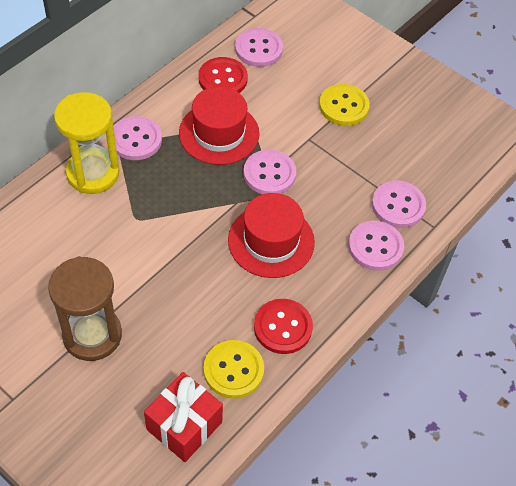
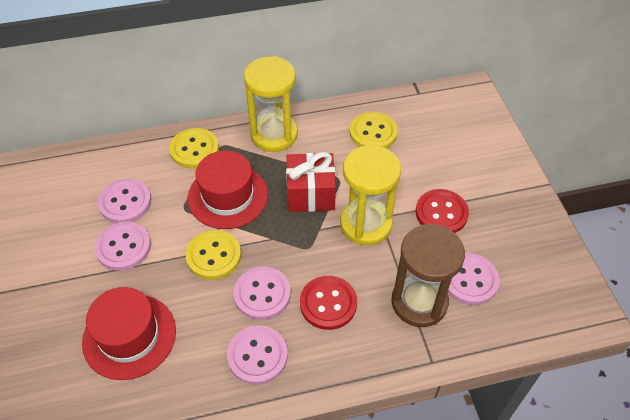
yellow button: 2 -> 3
yellow hourglass: 1 -> 2

